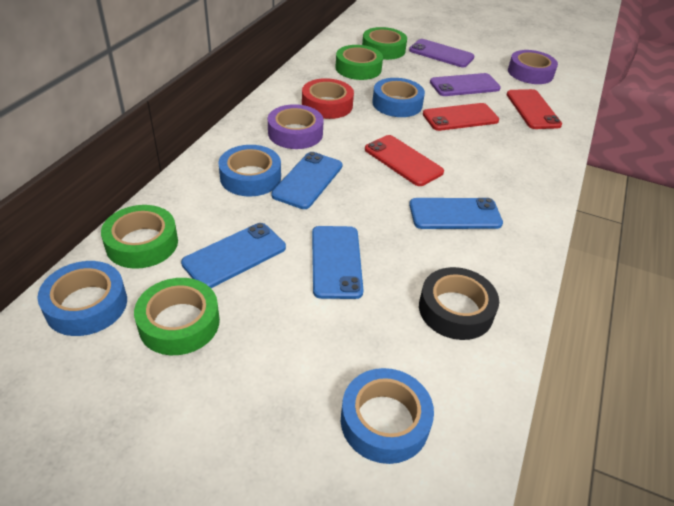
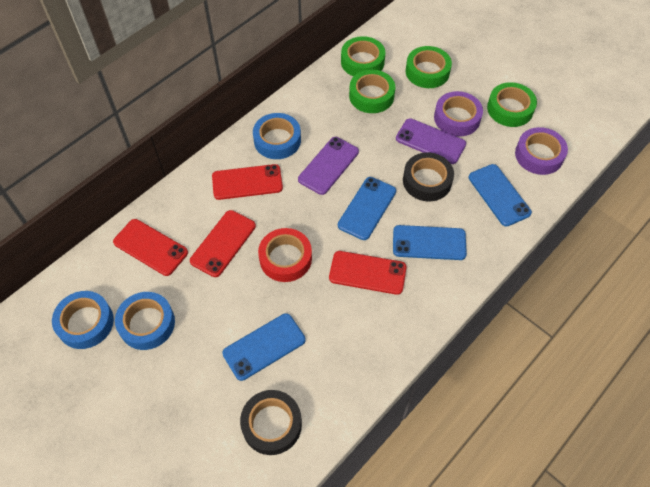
black tape: 1 -> 2
blue tape: 4 -> 3
red phone: 3 -> 4

